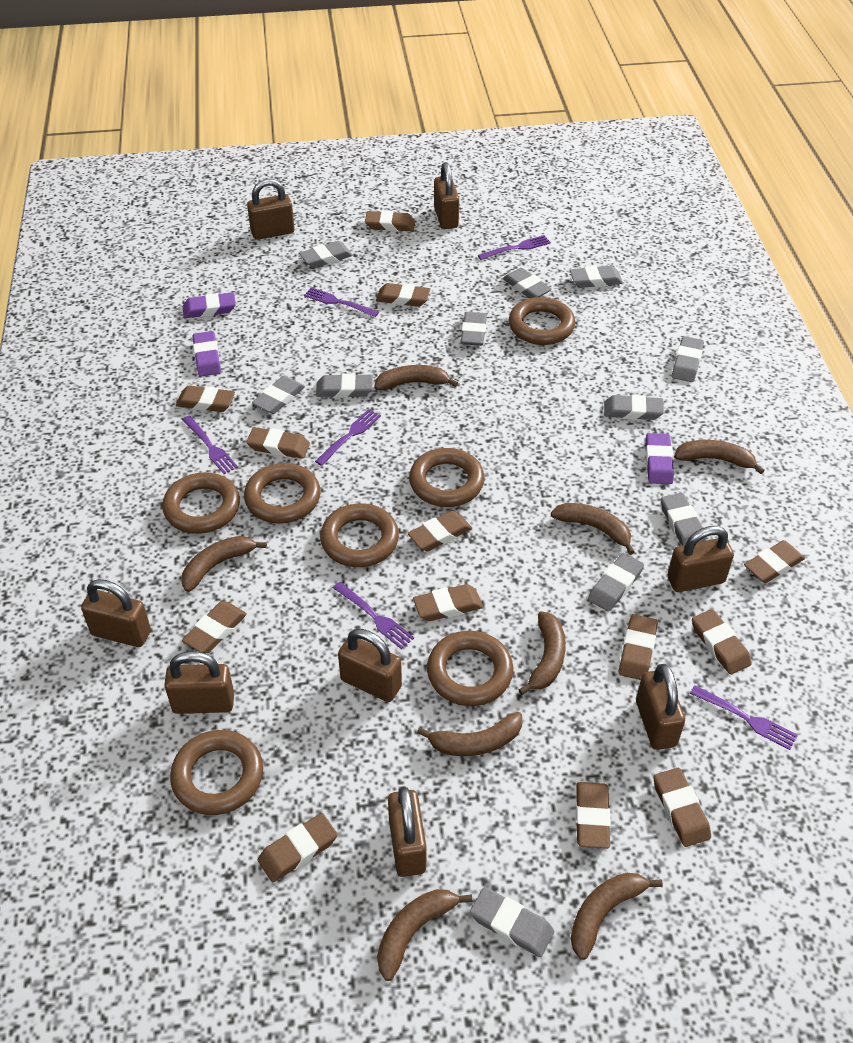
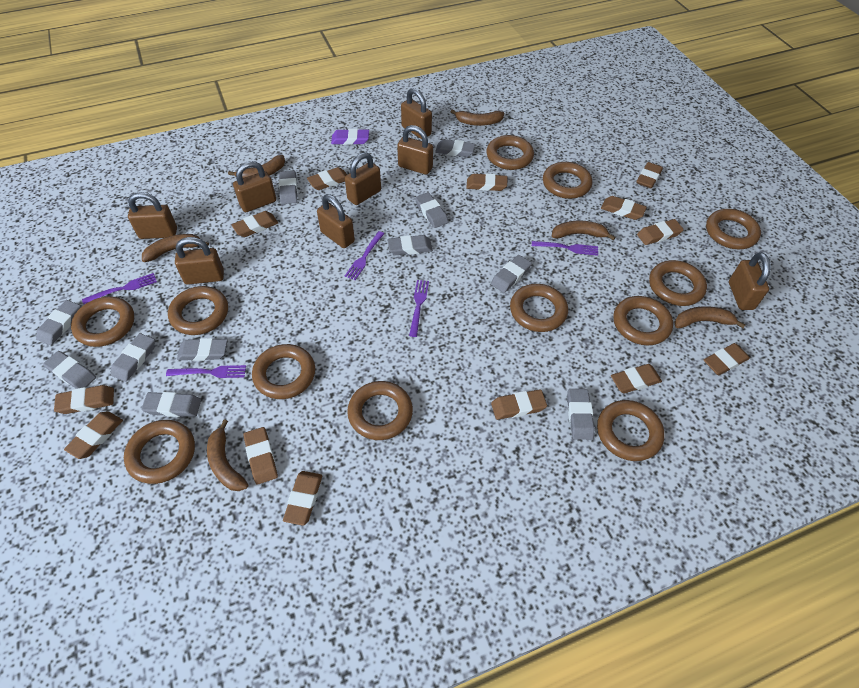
brown banana: 8 -> 6
brown ring: 7 -> 12
purple eraser: 3 -> 1
purple fork: 6 -> 5

